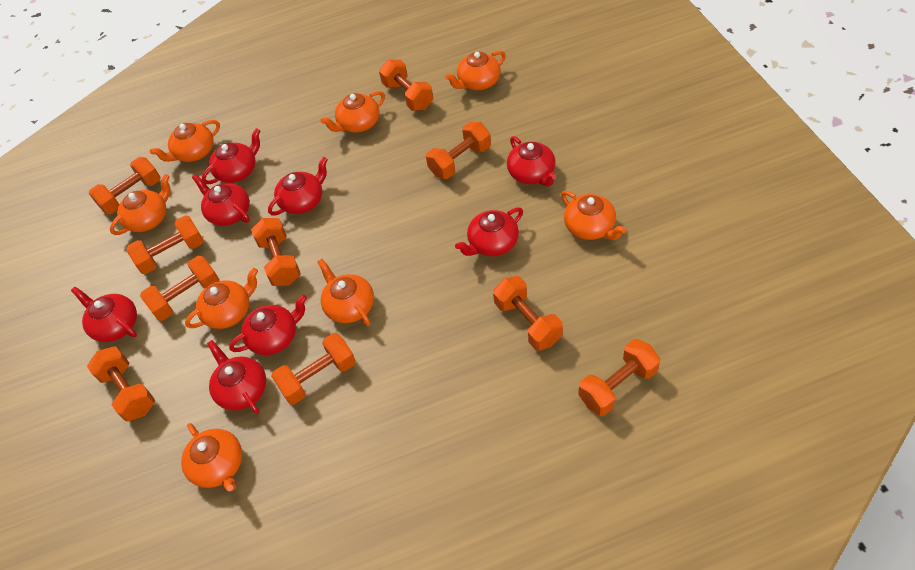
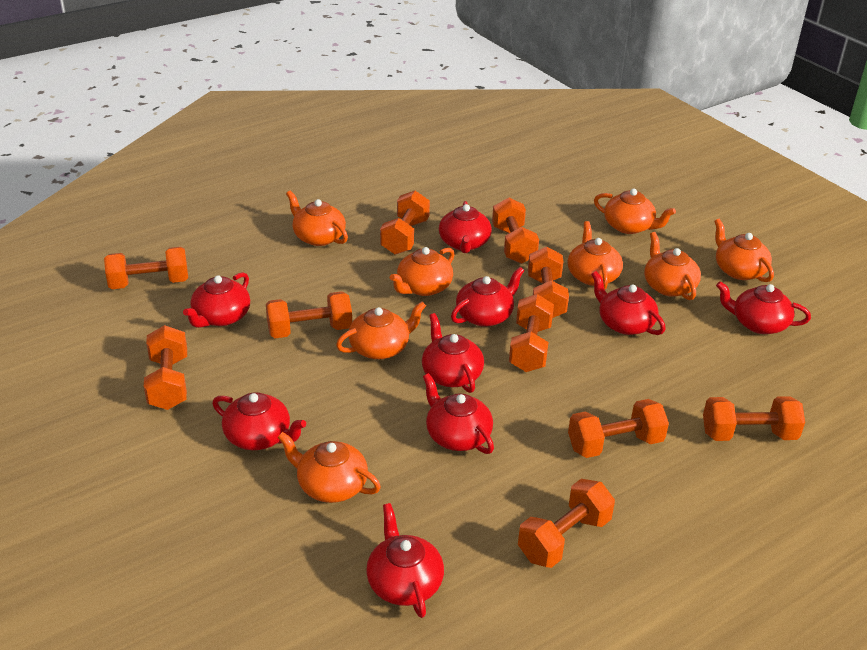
red teapot: 8 -> 9

